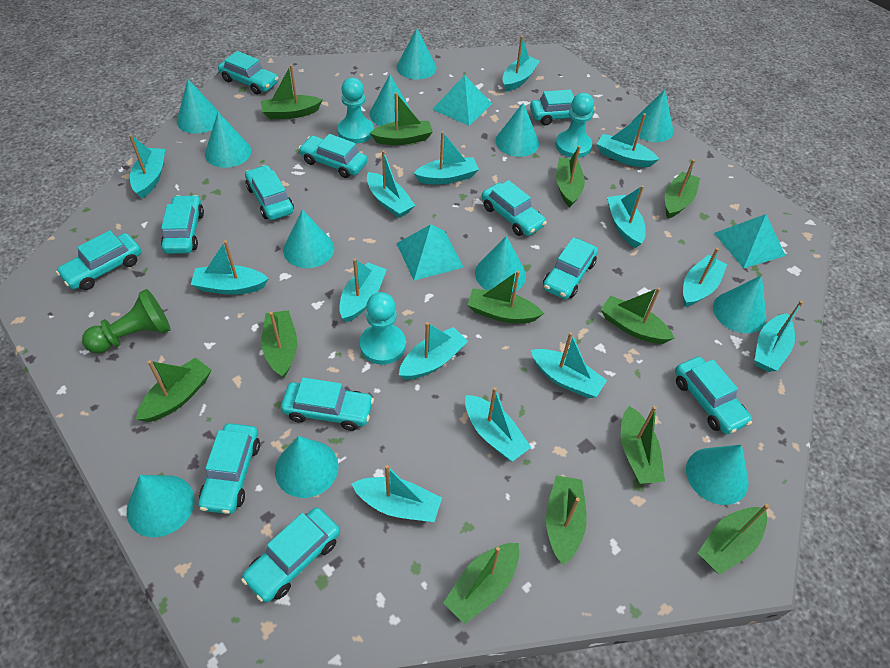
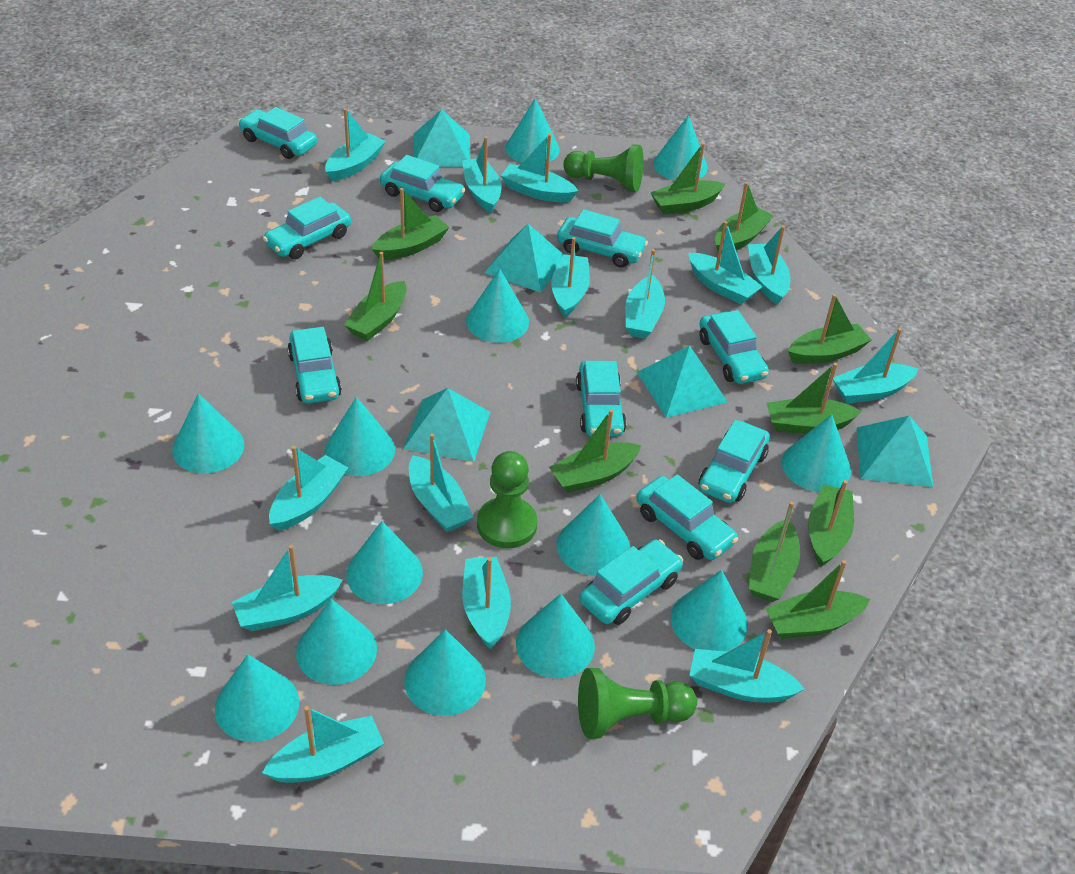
green boat: 12 -> 10
green pawn: 1 -> 3
turquoise car: 12 -> 10
turquoise cone: 12 -> 13
turquoise pawn: 3 -> 0
turquoise pyramid: 3 -> 5

